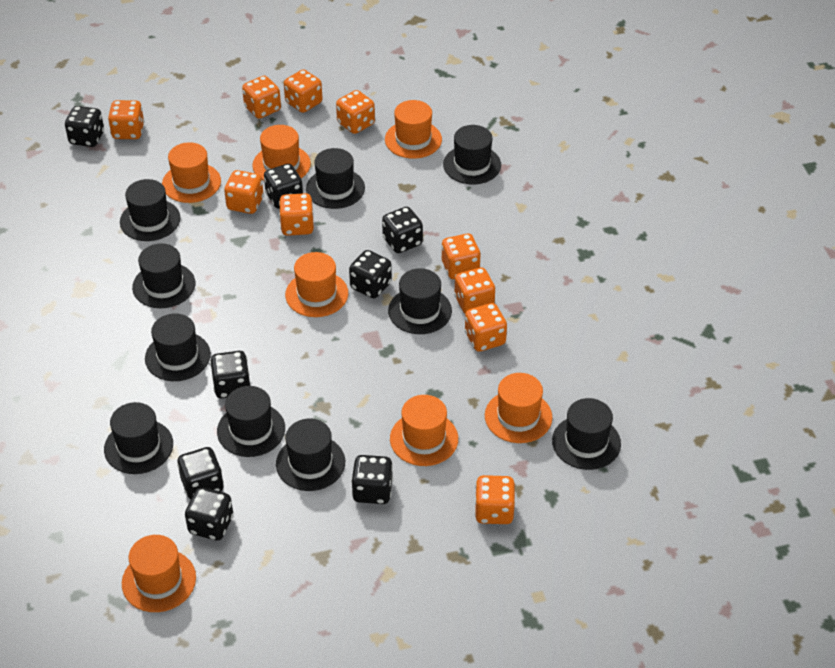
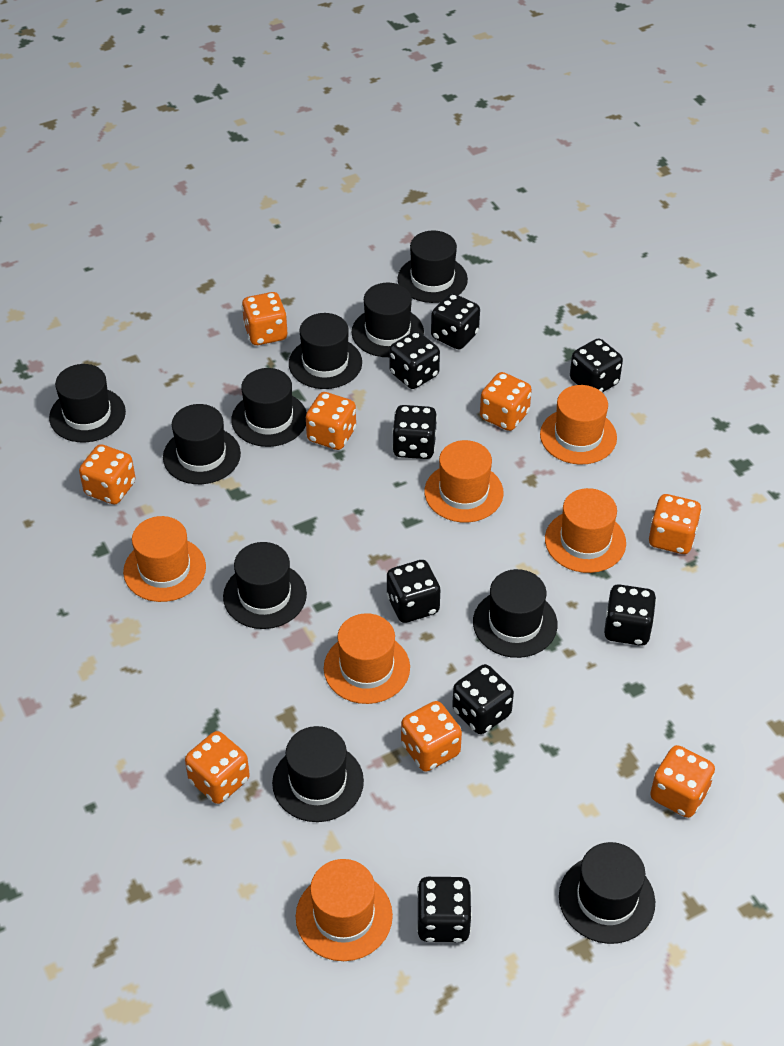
orange dice: 10 -> 8
orange hat: 7 -> 6

